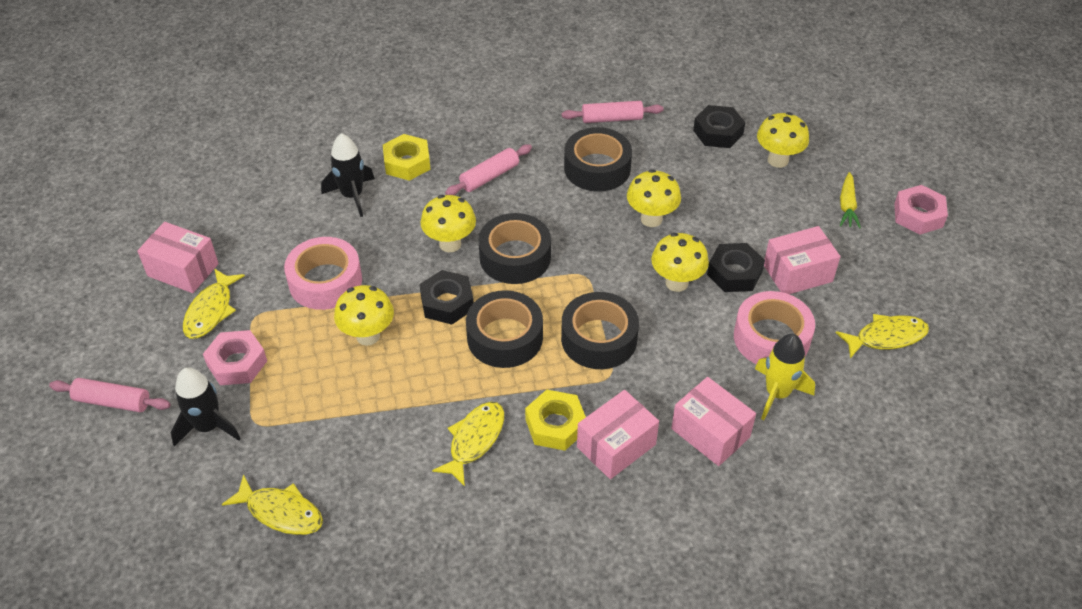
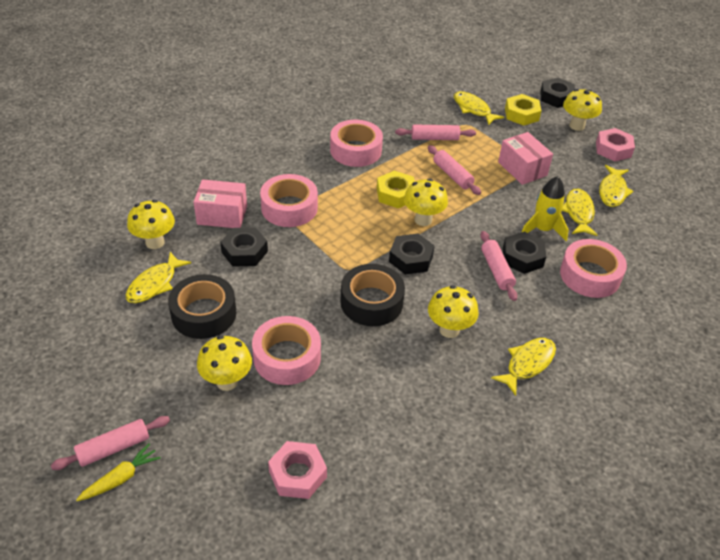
black nut: 3 -> 4
black rocket: 2 -> 0
black tape: 4 -> 2
pink box: 4 -> 2
pink rolling pin: 3 -> 4
pink tape: 2 -> 4
yellow fish: 4 -> 5

